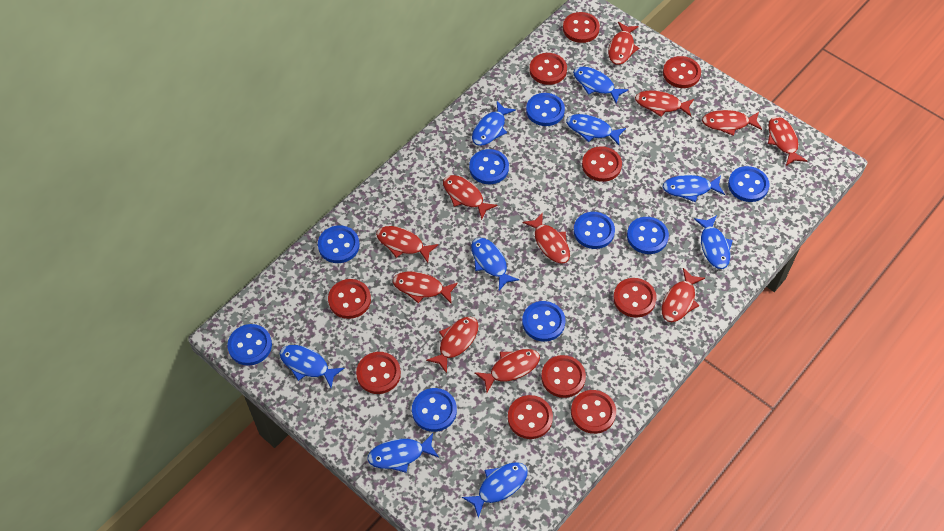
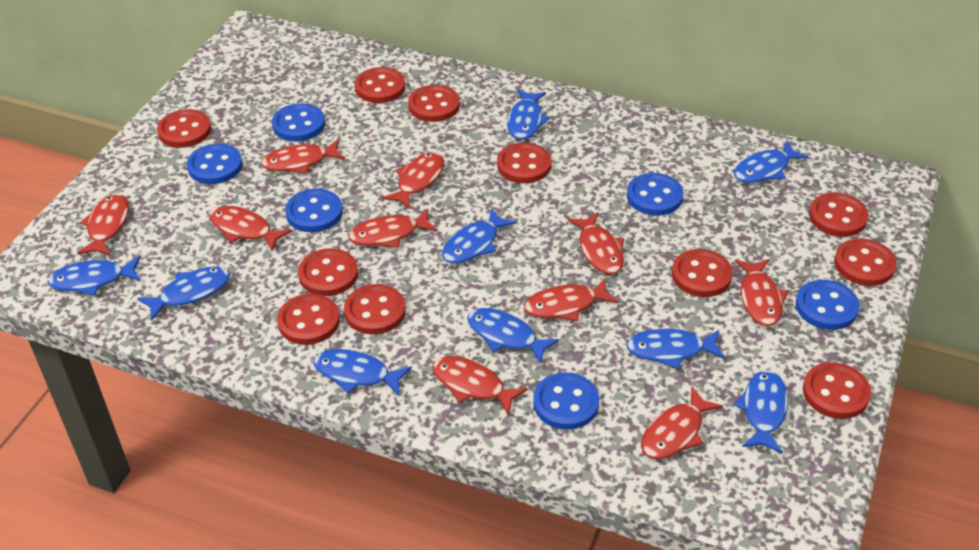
blue button: 9 -> 6
red button: 10 -> 11
red fish: 11 -> 10

